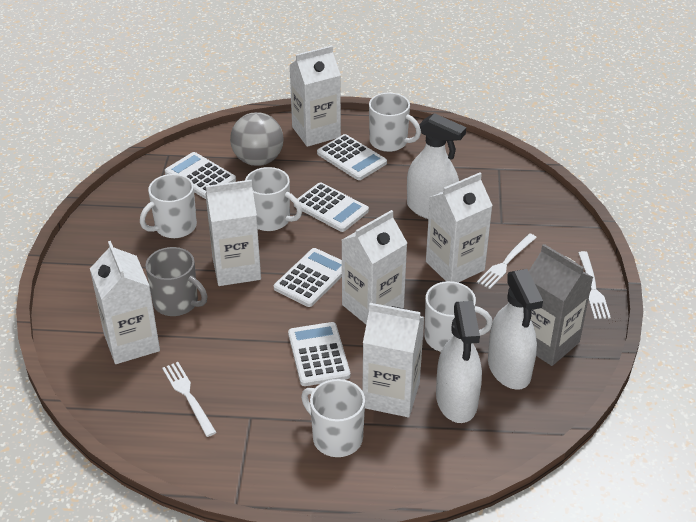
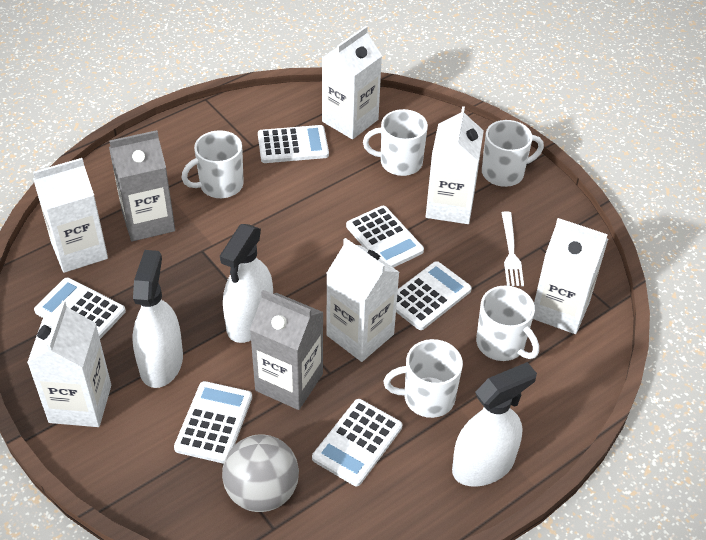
grey carton: 1 -> 2
grey mug: 1 -> 0
white calculator: 5 -> 6
white fork: 3 -> 1

